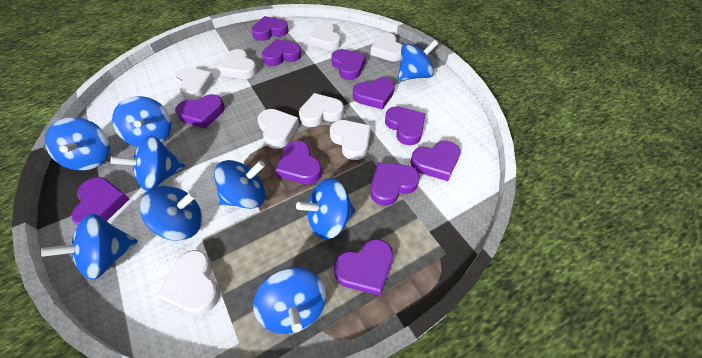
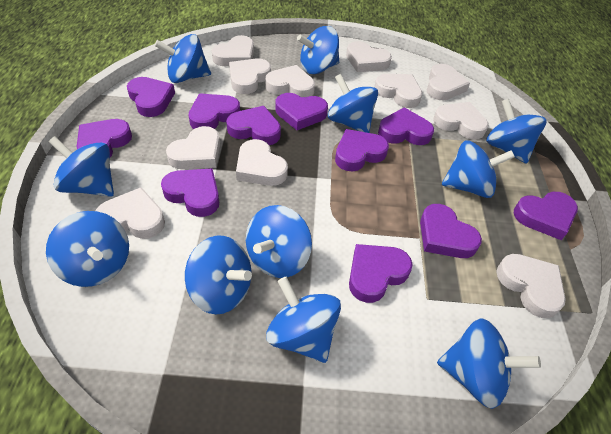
blue spinning top: 9 -> 11
white heart: 8 -> 11

